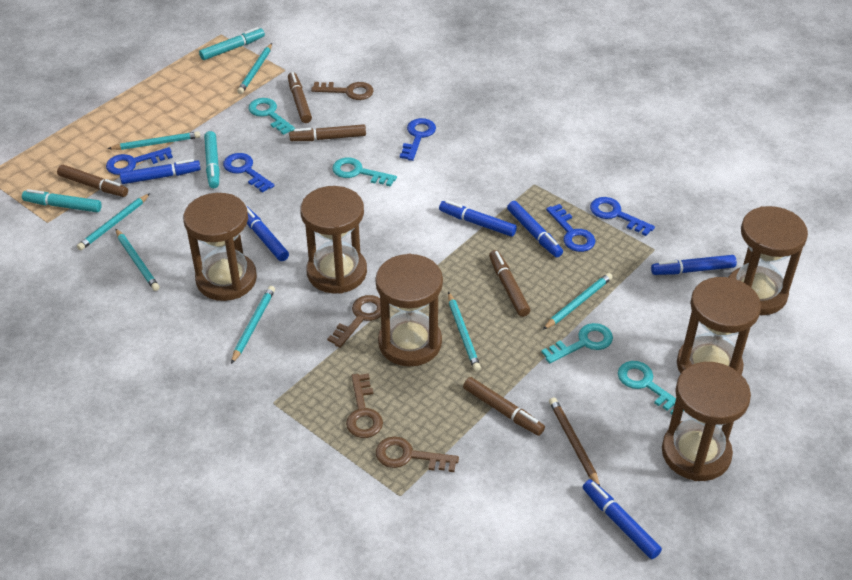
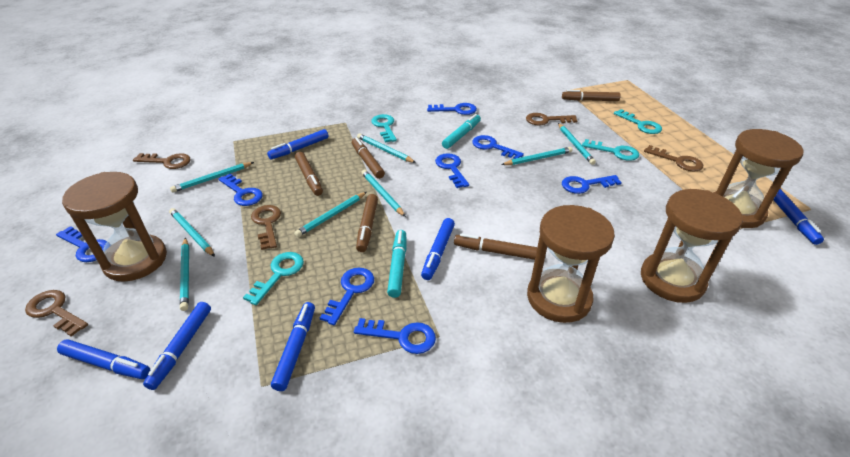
blue key: 5 -> 8
brown hourglass: 6 -> 4
brown key: 4 -> 5
brown pencil: 1 -> 0
turquoise marker: 3 -> 2
turquoise pencil: 7 -> 8

